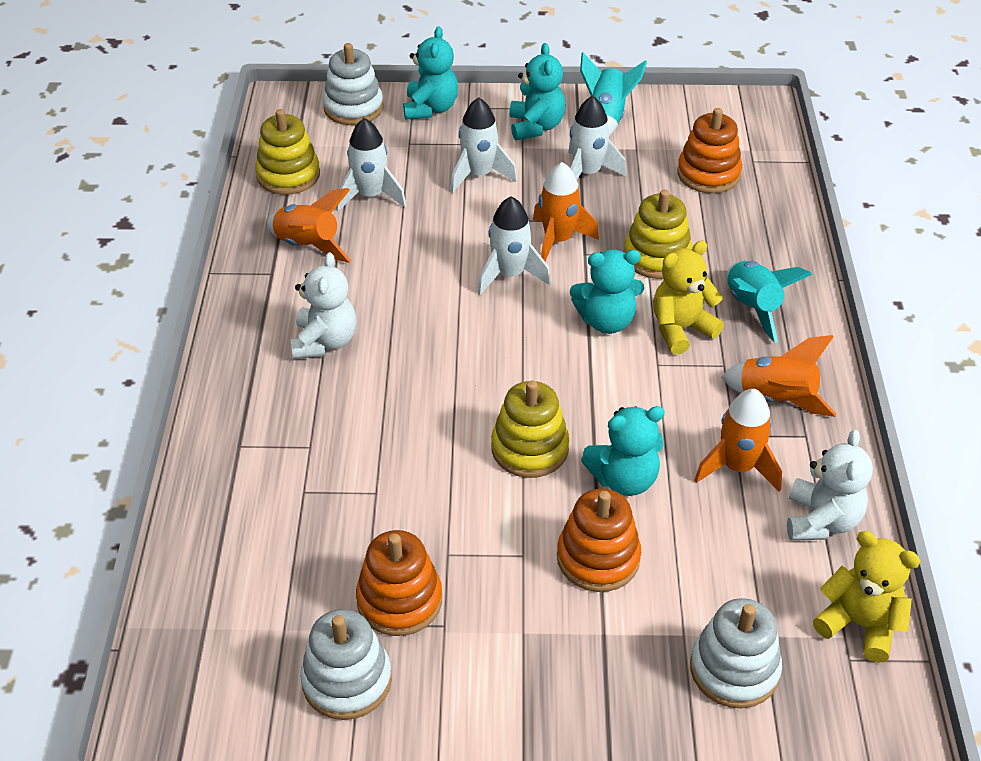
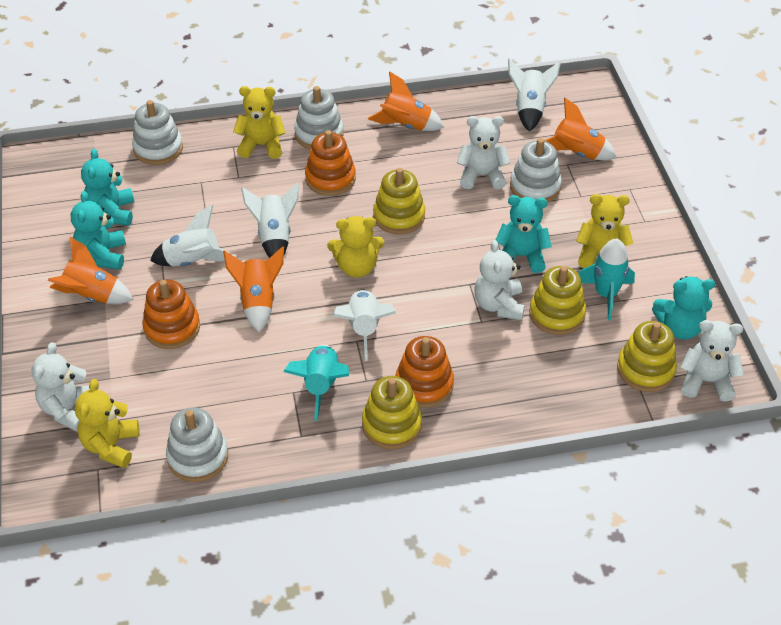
white stacking toy: 3 -> 4
white teddy bear: 2 -> 4
yellow stacking toy: 3 -> 4
yellow teddy bear: 2 -> 4

